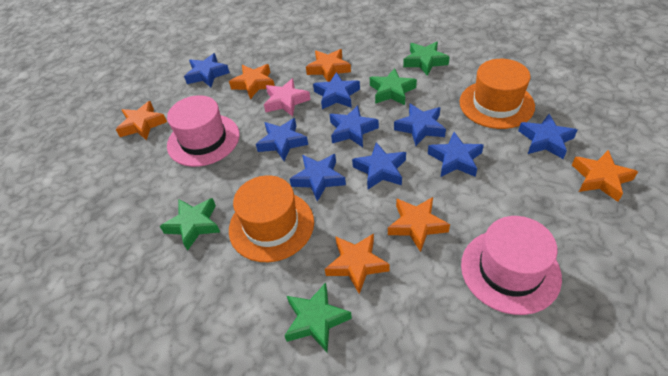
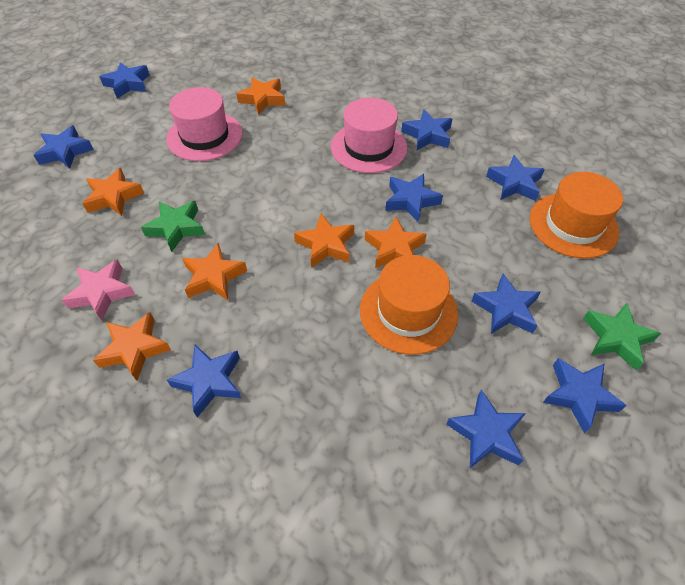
green star: 4 -> 2

